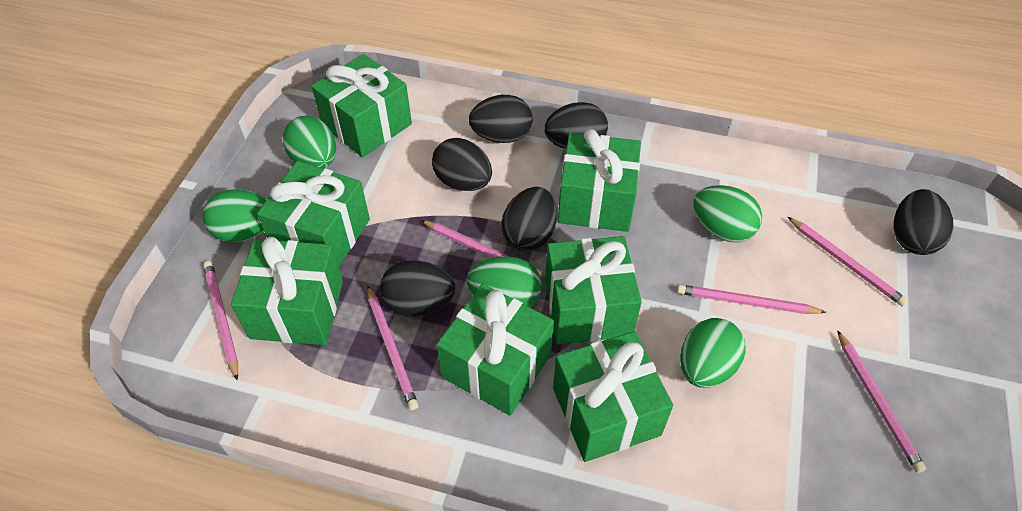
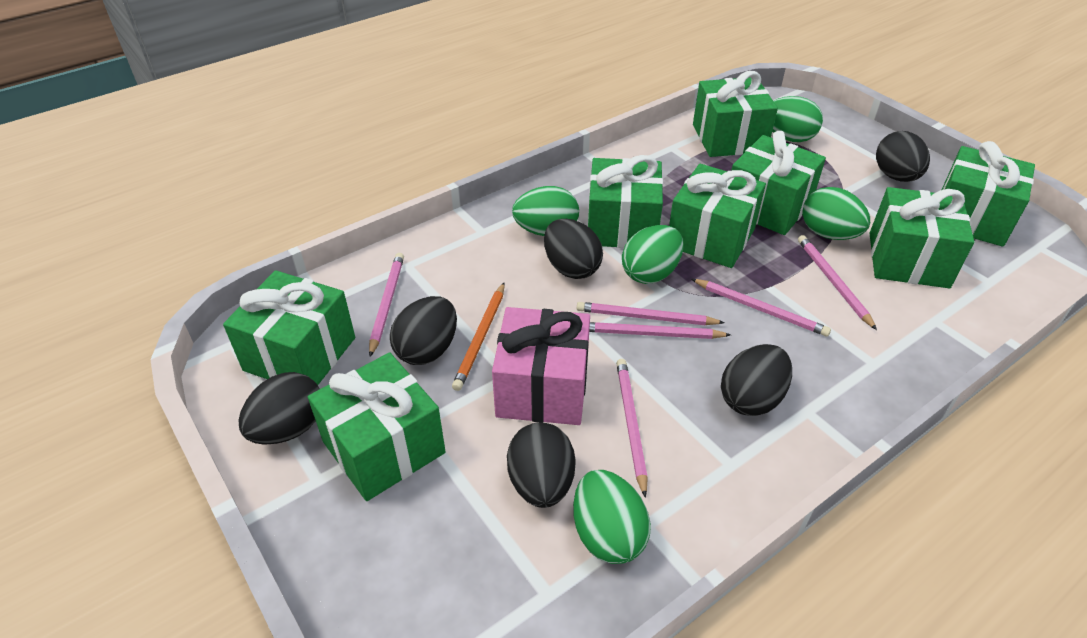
green gift: 7 -> 8
orange pencil: 0 -> 1
pink gift: 0 -> 1

